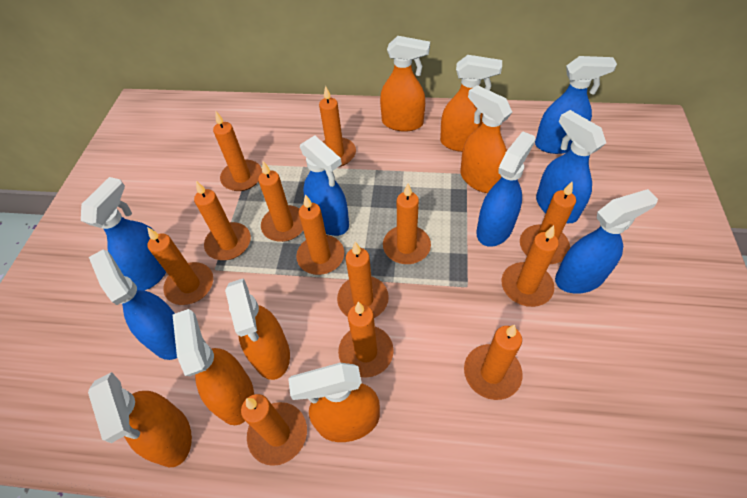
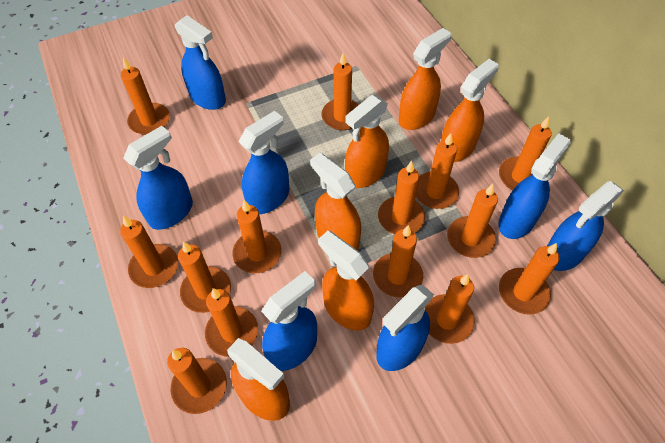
orange candle: 13 -> 14
orange spray bottle: 7 -> 6

